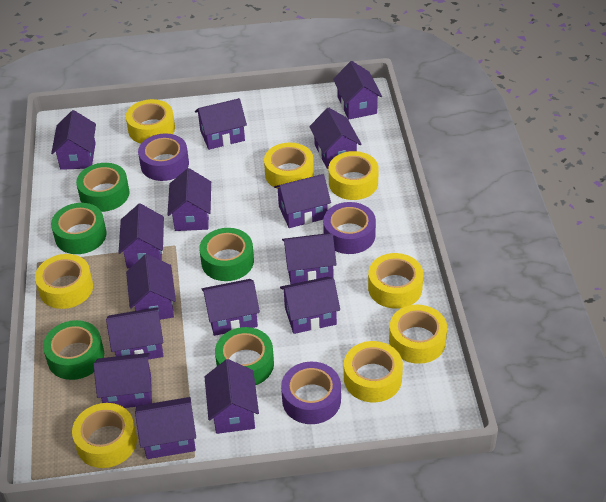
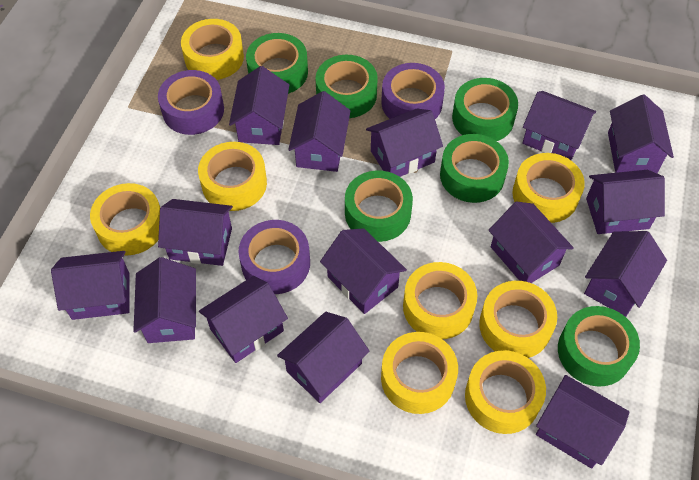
green tape: 5 -> 6

